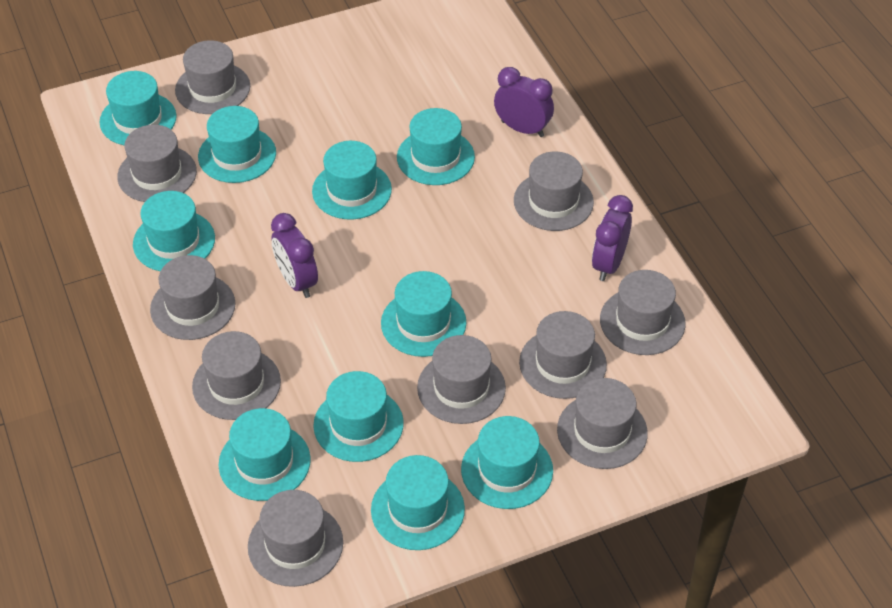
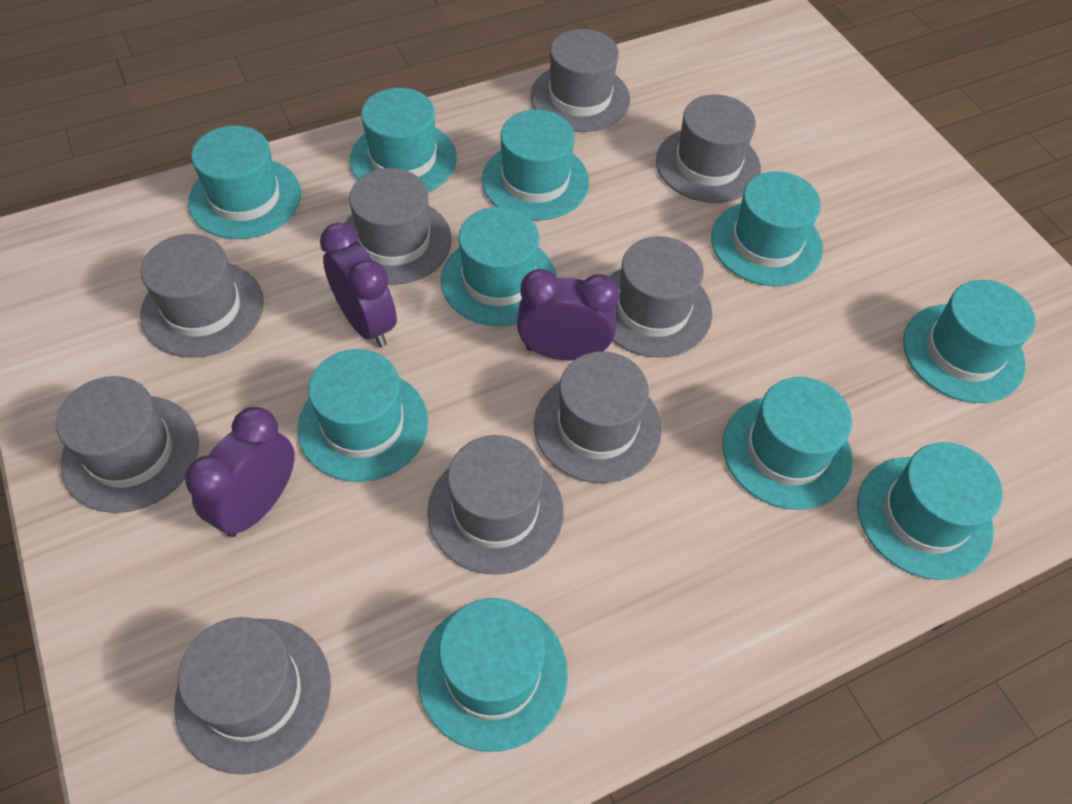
grey hat: 10 -> 9

